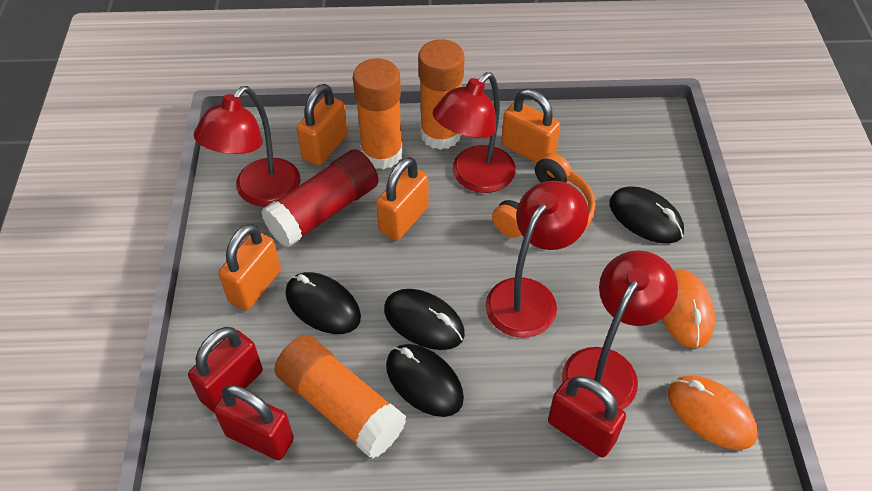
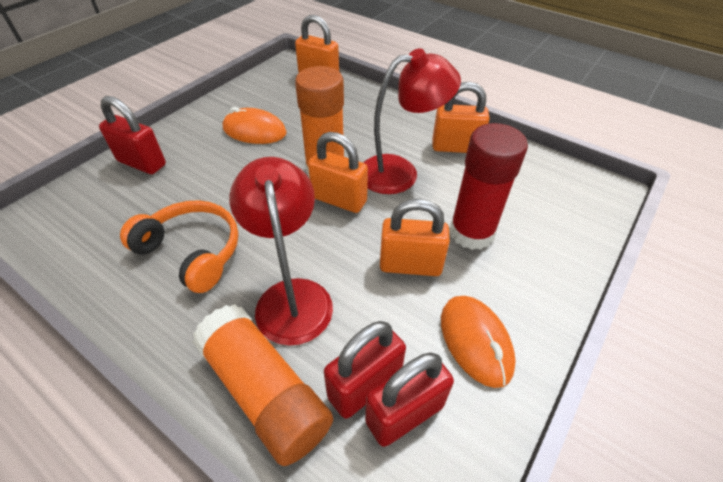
black mouse: 4 -> 0
orange glue stick: 3 -> 2
red lamp: 4 -> 2

